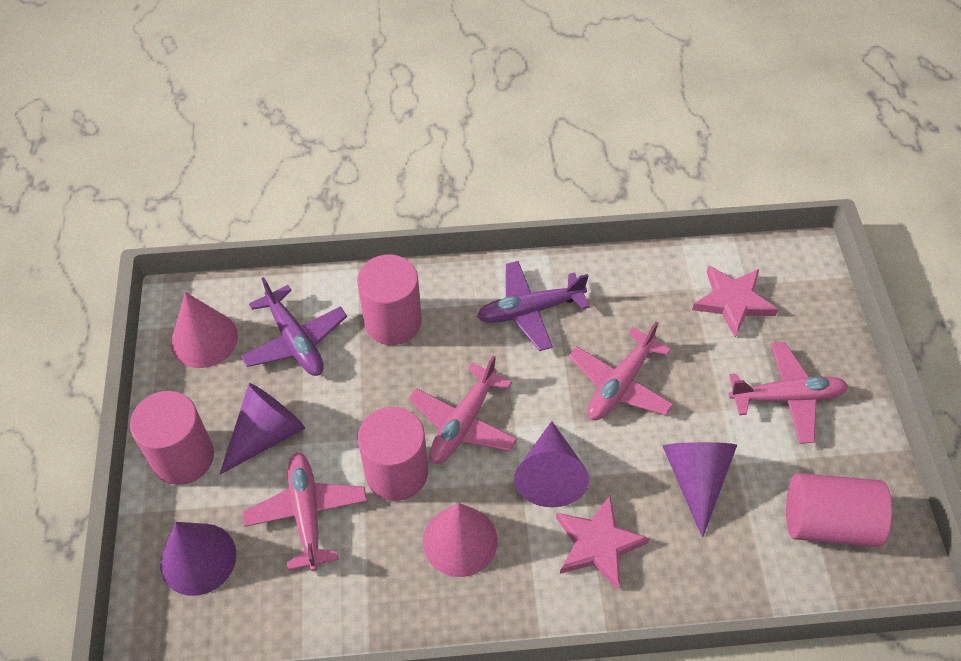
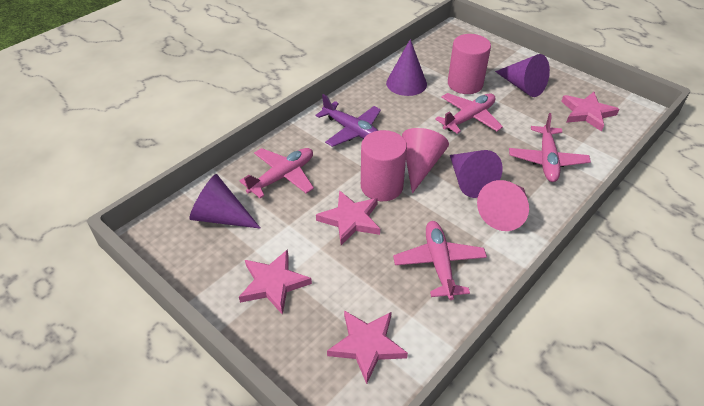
pink cylinder: 4 -> 2
pink star: 2 -> 4
purple plane: 2 -> 1

